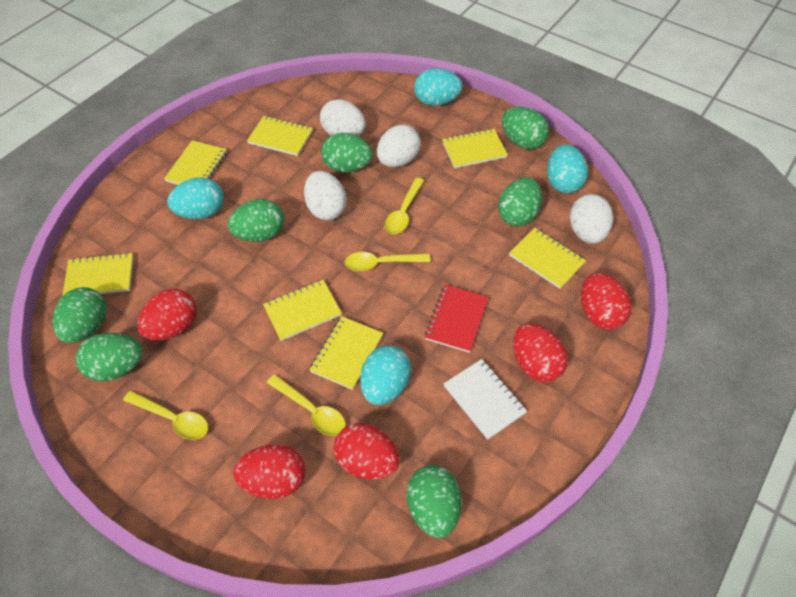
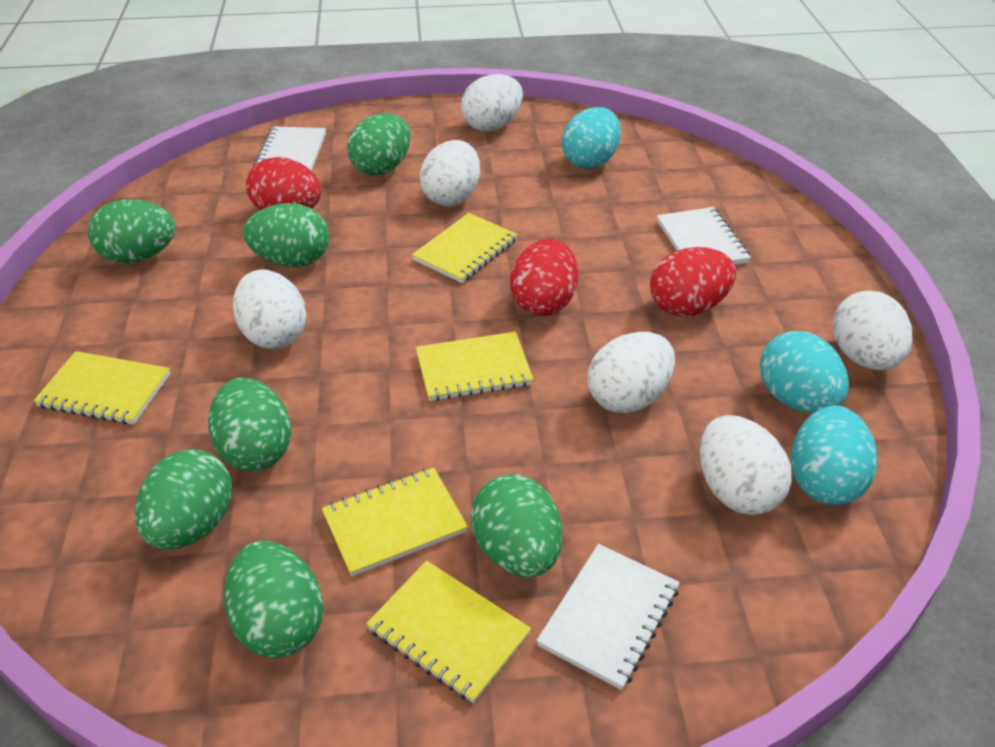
red egg: 5 -> 3
red notebook: 1 -> 0
turquoise egg: 4 -> 3
white egg: 4 -> 6
white notebook: 1 -> 3
yellow notebook: 7 -> 5
yellow spoon: 4 -> 0

